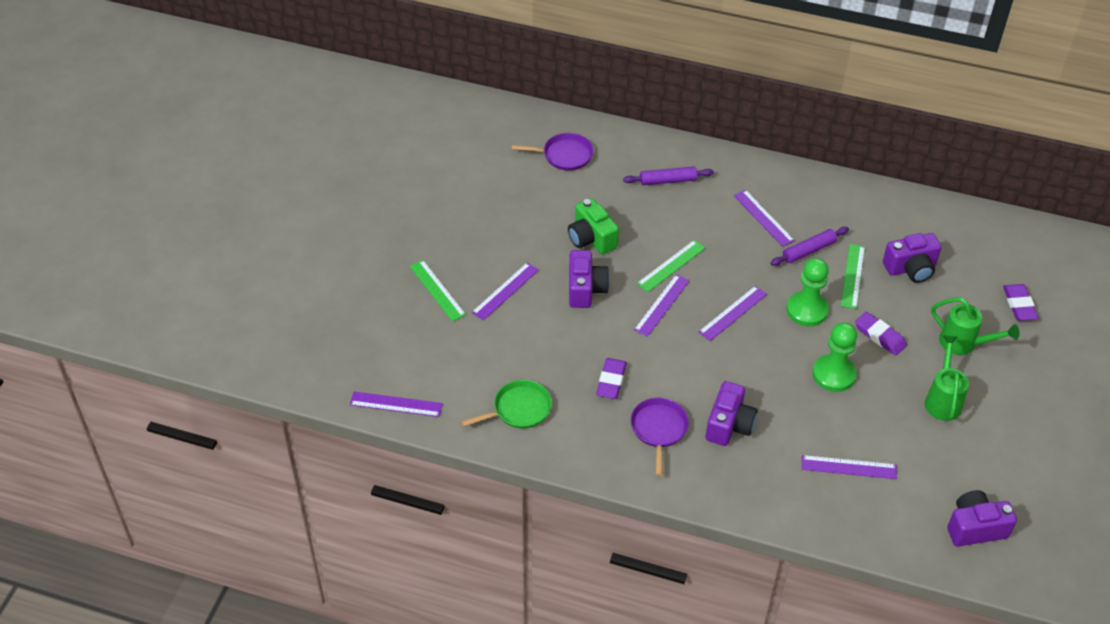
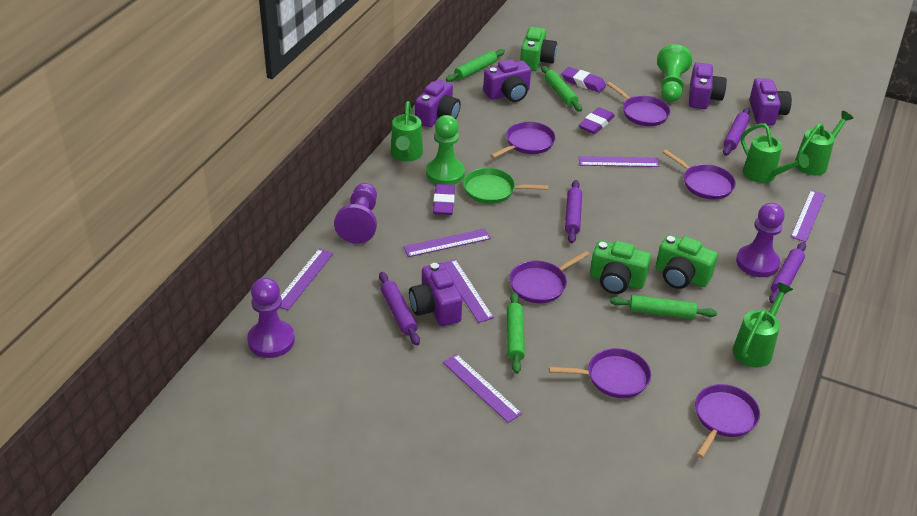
green camera: 1 -> 3
green rolling pin: 0 -> 4
green ruler: 3 -> 0
green watering can: 2 -> 4
purple camera: 4 -> 5
purple pan: 2 -> 6
purple pawn: 0 -> 3
purple rolling pin: 2 -> 4

